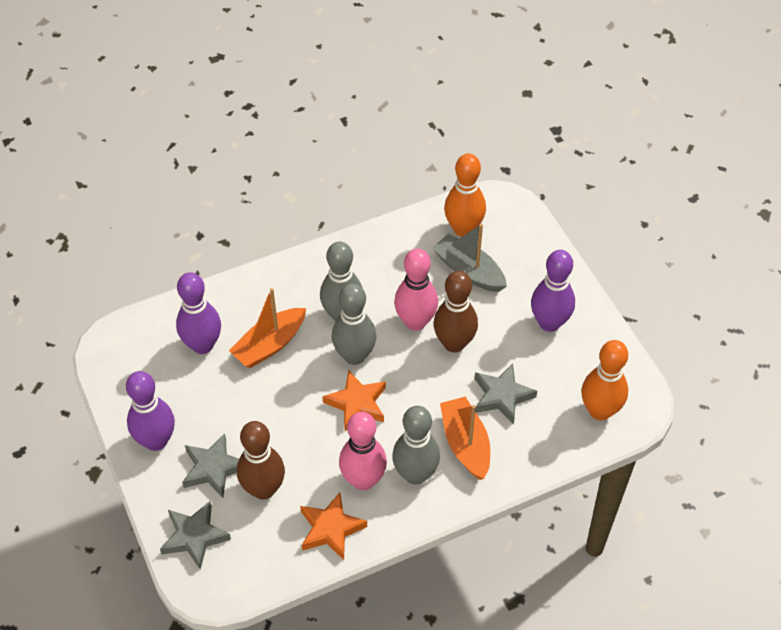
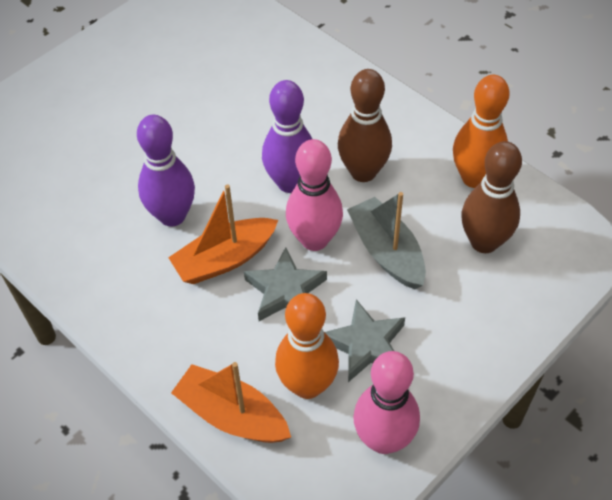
grey bowling pin: 3 -> 0
grey star: 3 -> 2
orange star: 2 -> 0
purple bowling pin: 3 -> 2

